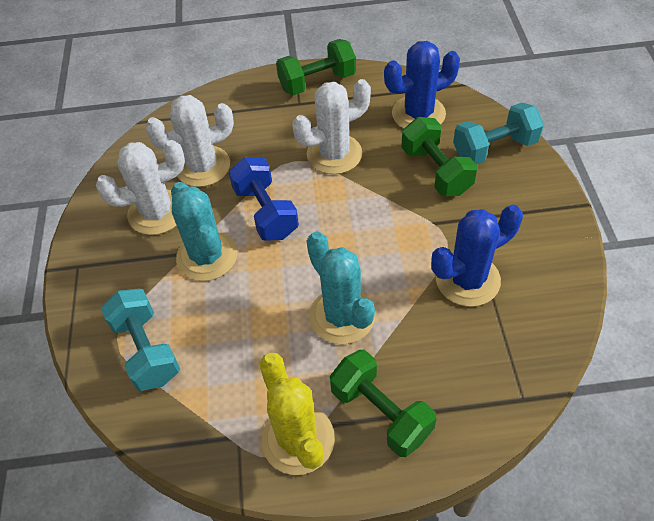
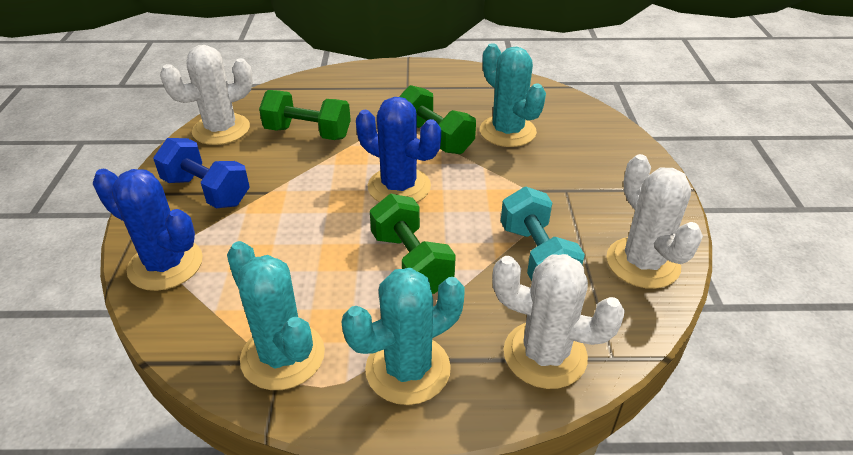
turquoise cactus: 2 -> 3
turquoise dumbbell: 2 -> 1
yellow cactus: 1 -> 0

